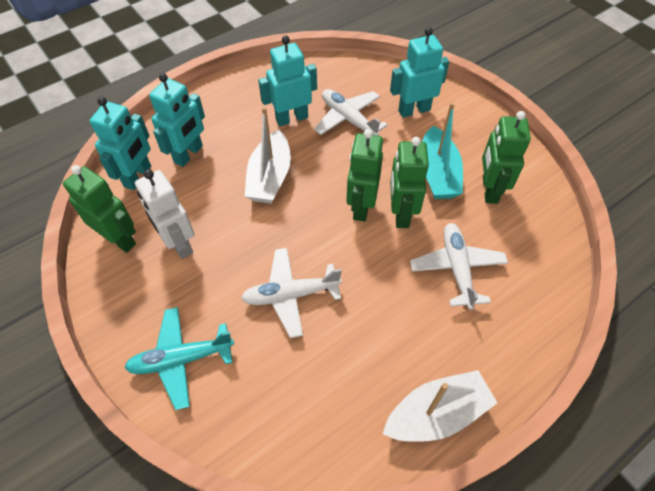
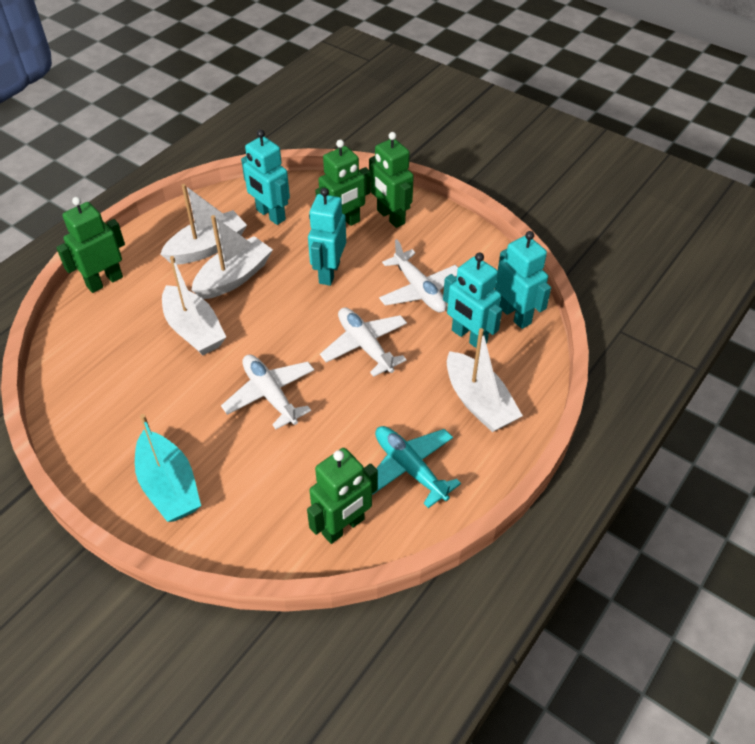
white boat: 2 -> 4
white robot: 1 -> 0

